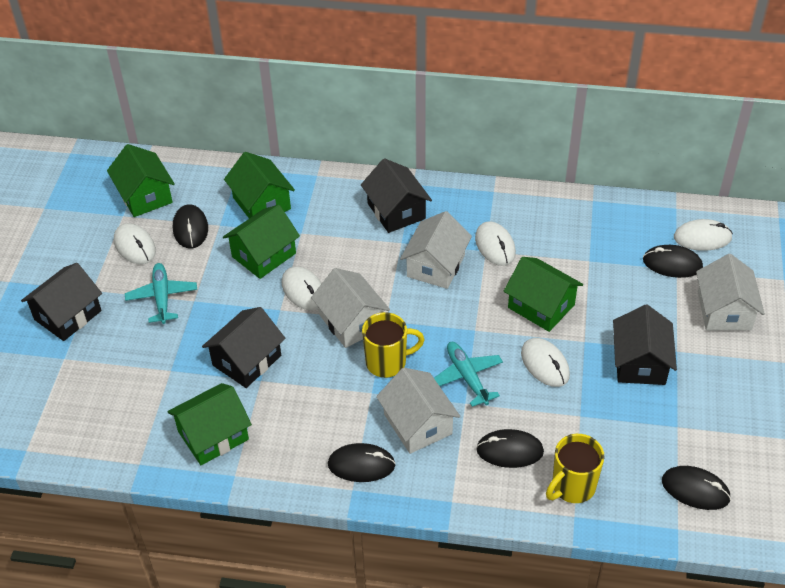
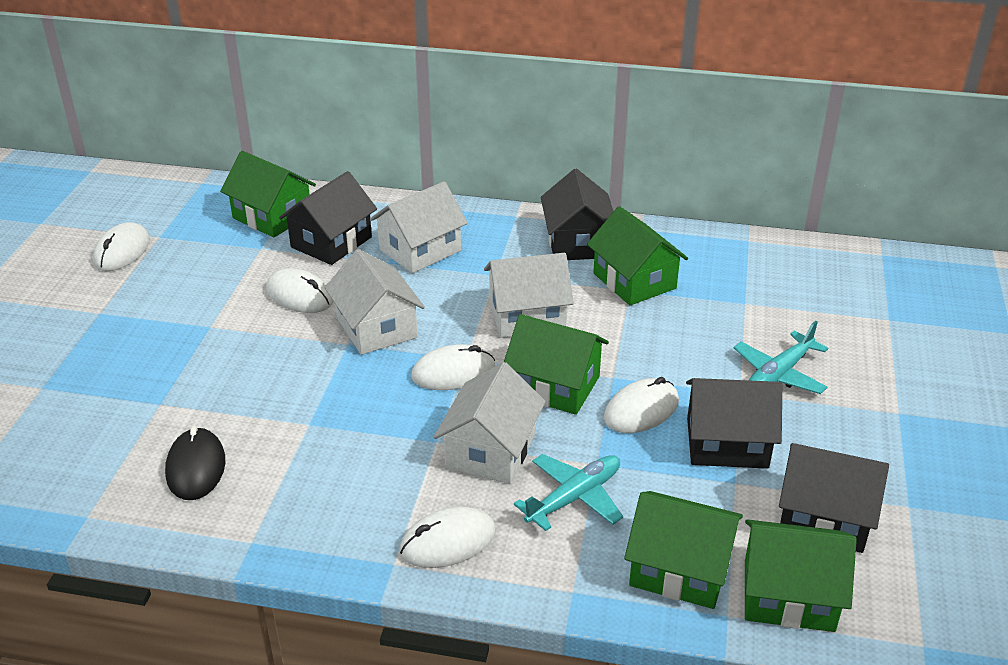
black mouse: 5 -> 1
yellow mug: 2 -> 0

